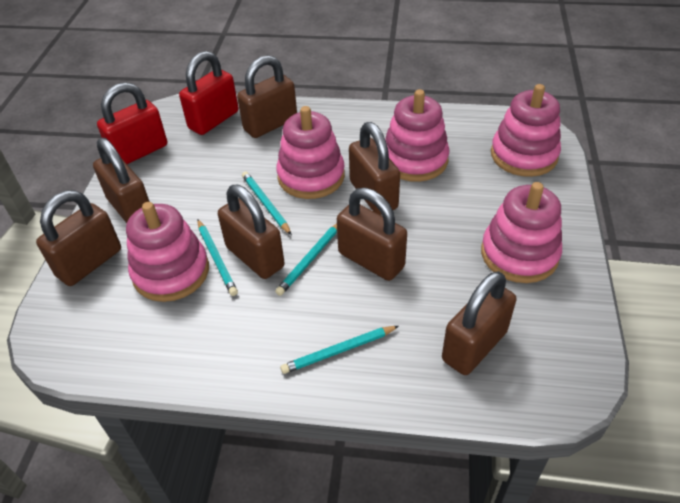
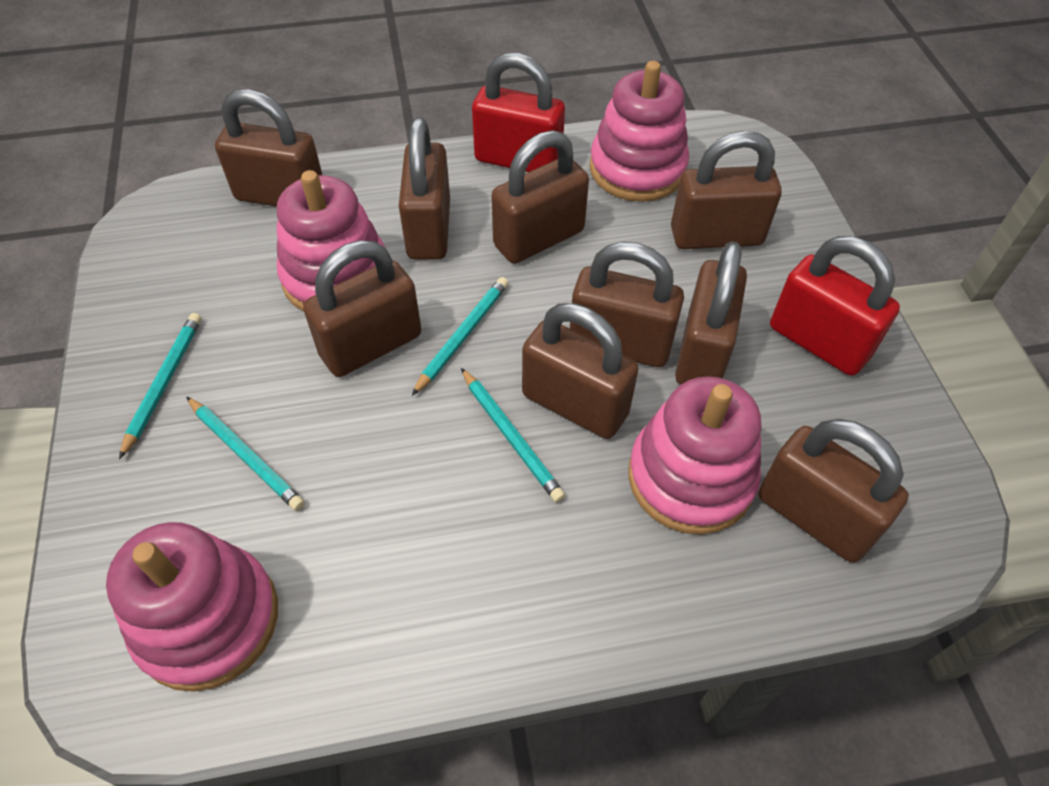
brown padlock: 7 -> 9
pink stacking toy: 5 -> 4

